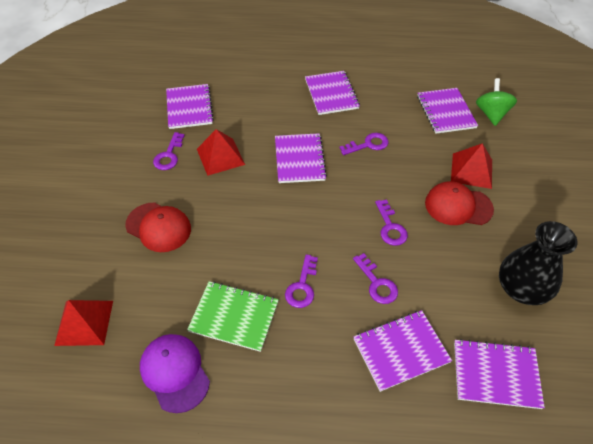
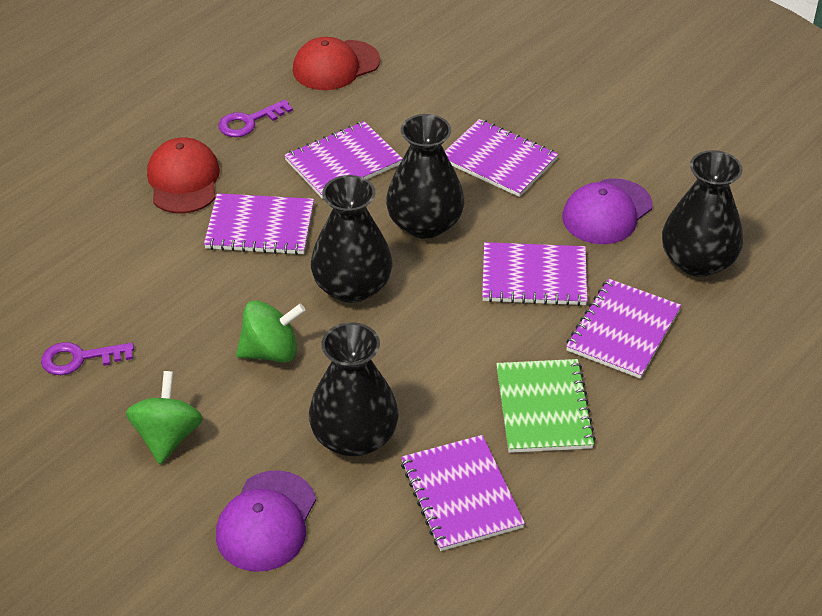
black vase: 1 -> 4
green spinning top: 1 -> 2
purple cap: 1 -> 2
purple key: 5 -> 2
red pyramid: 3 -> 0

